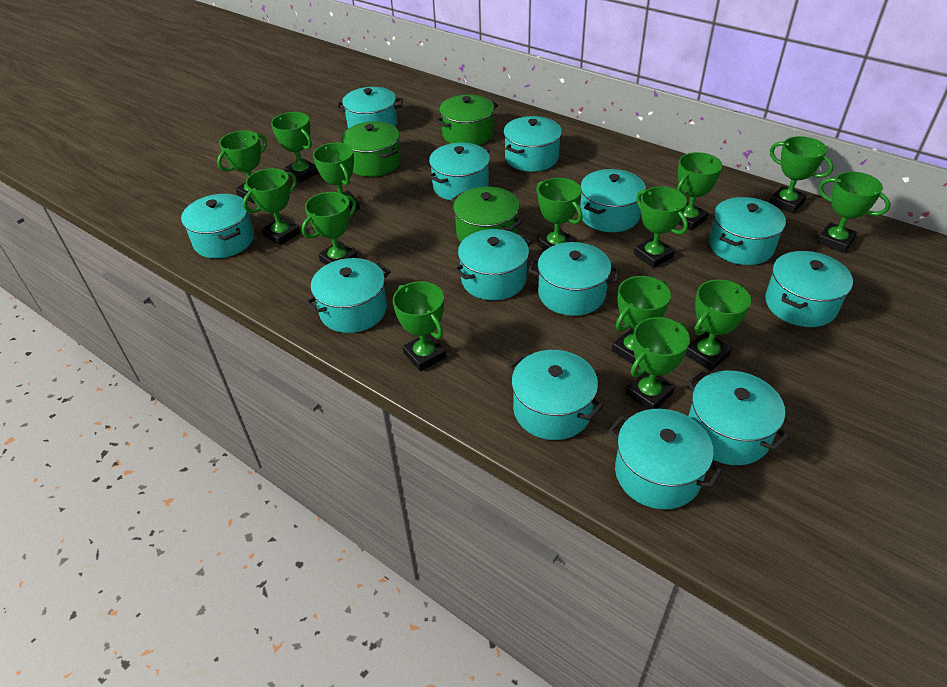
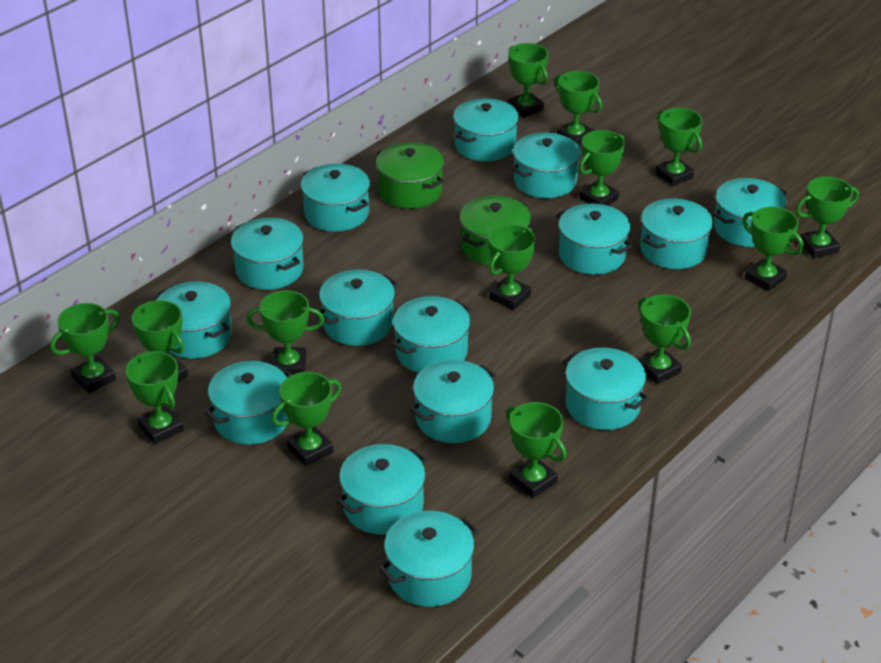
green pot: 3 -> 2
turquoise pot: 13 -> 15

